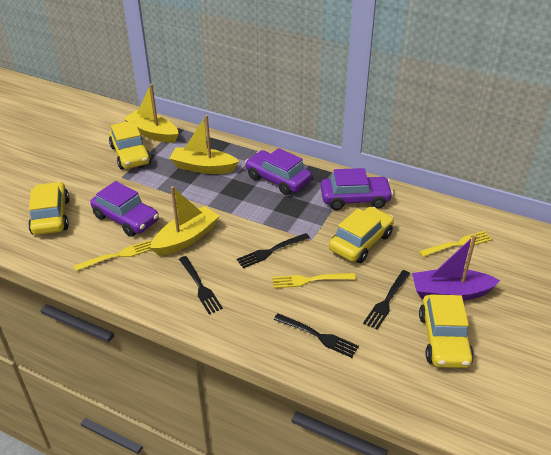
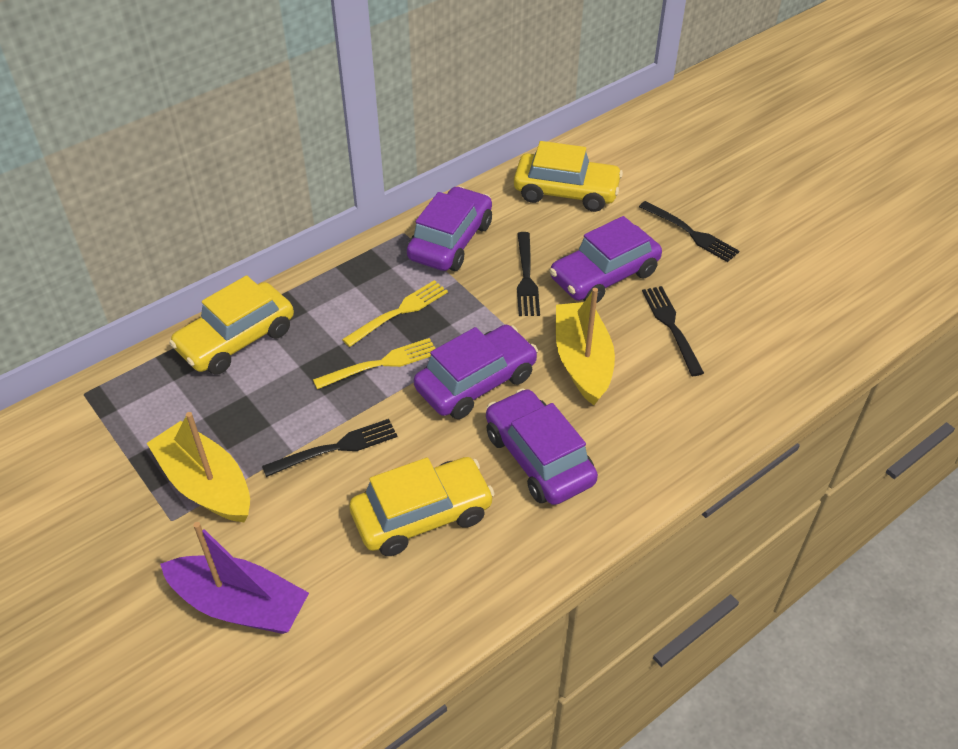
purple car: 3 -> 4
yellow boat: 3 -> 2
yellow car: 4 -> 3
yellow fork: 3 -> 2

